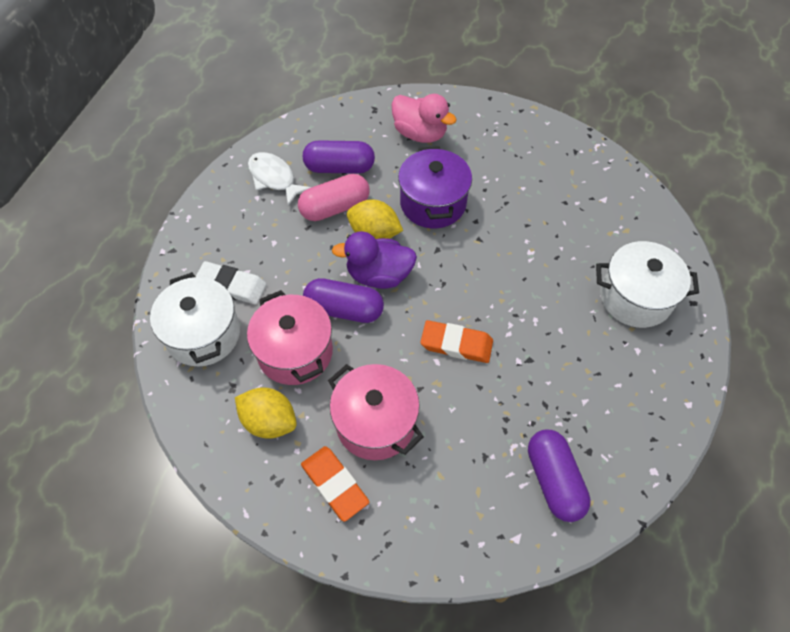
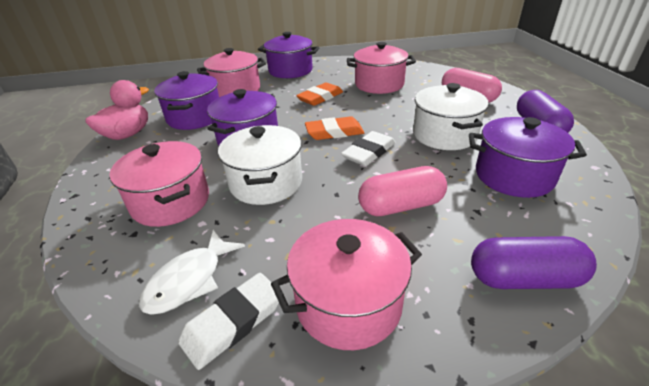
pink capsule: 1 -> 2
pink pot: 2 -> 4
purple capsule: 3 -> 2
purple duck: 1 -> 0
purple pot: 1 -> 4
white eraser: 1 -> 2
yellow lemon: 2 -> 0

